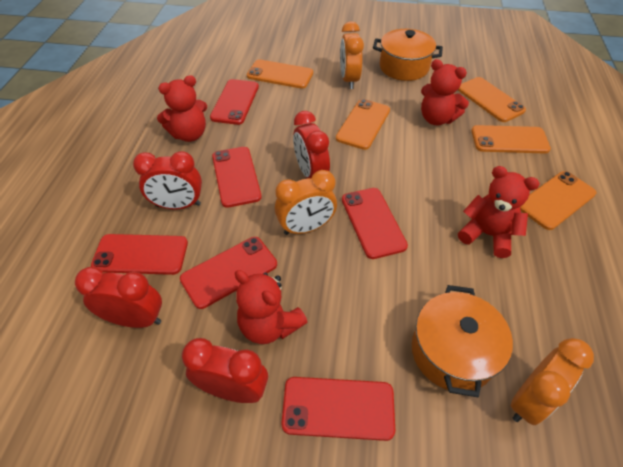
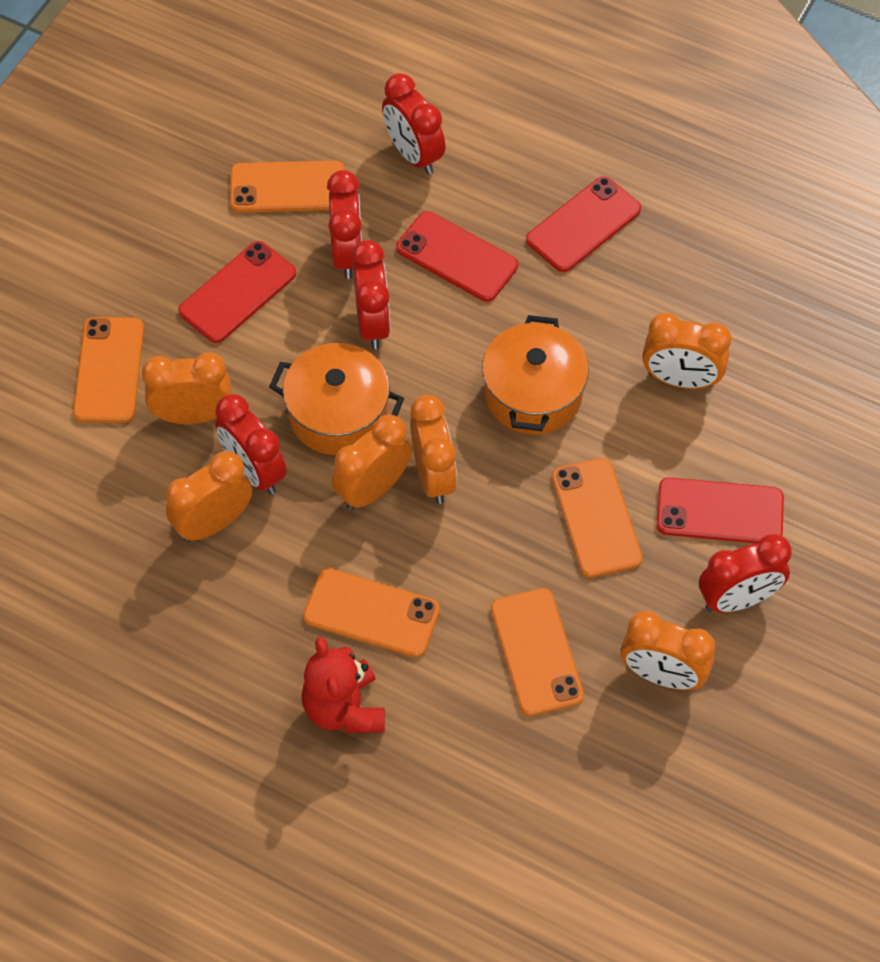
orange clock: 3 -> 6
red clock: 4 -> 5
red phone: 6 -> 4
red teddy bear: 4 -> 1

